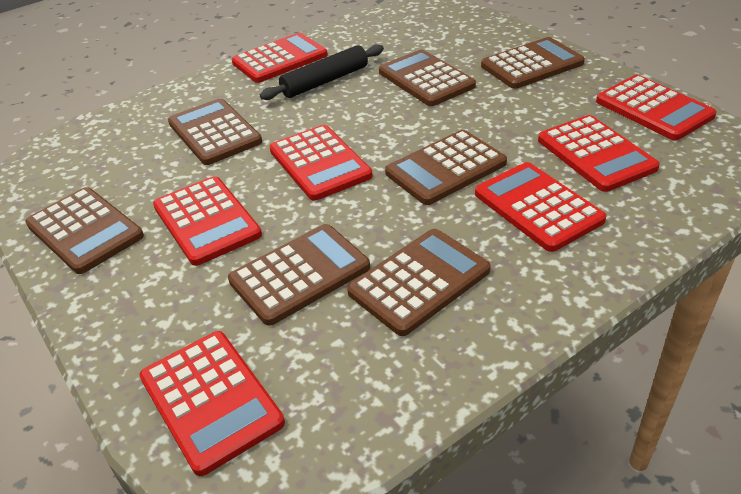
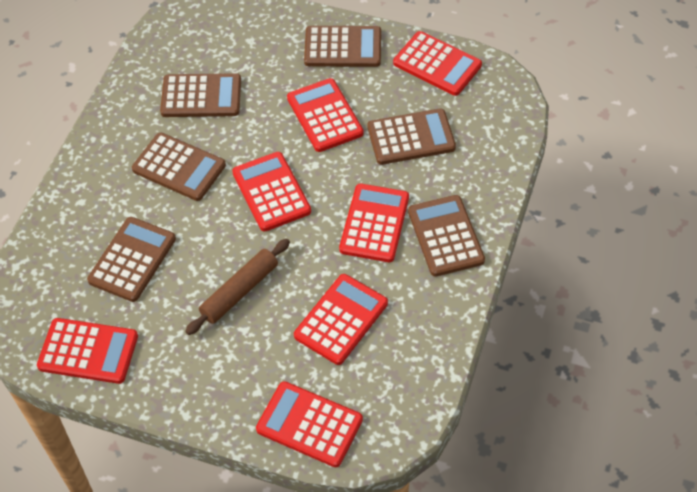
black rolling pin: 1 -> 0
brown calculator: 7 -> 6
brown rolling pin: 0 -> 1

